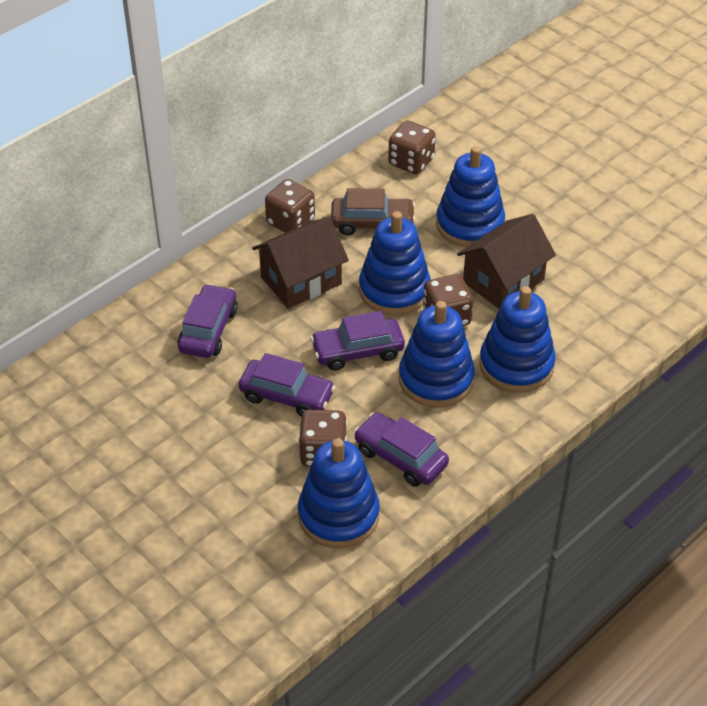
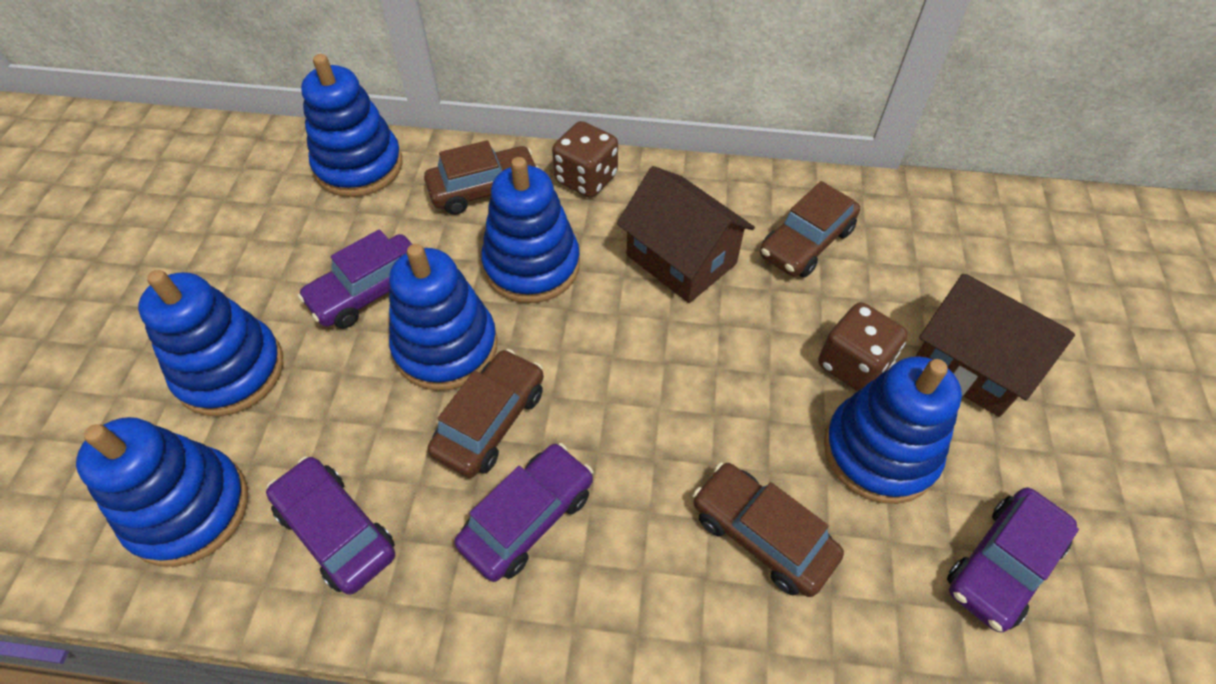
blue stacking toy: 5 -> 6
brown car: 1 -> 4
brown dice: 4 -> 2

